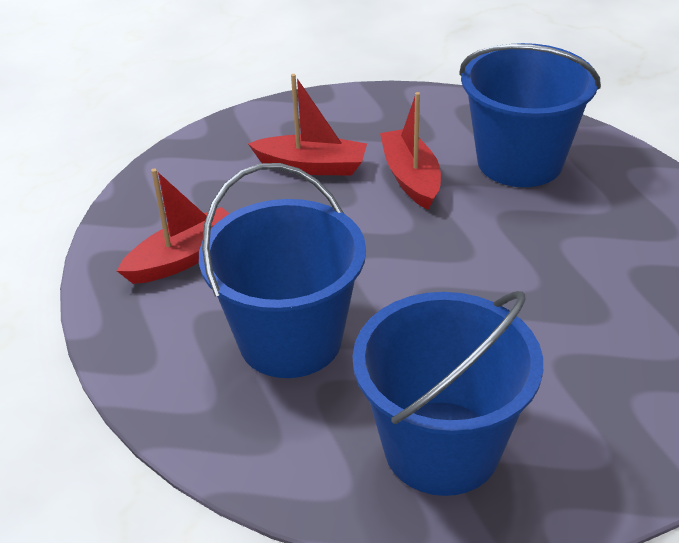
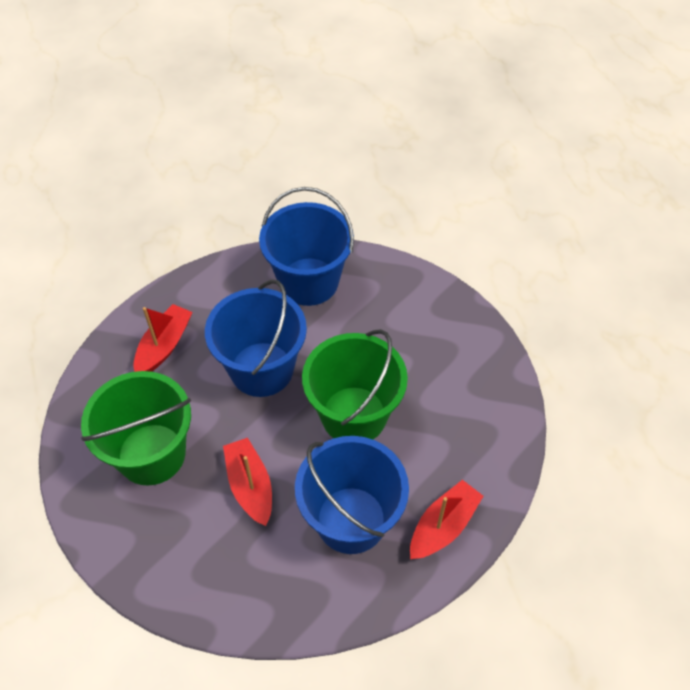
green bucket: 0 -> 2

